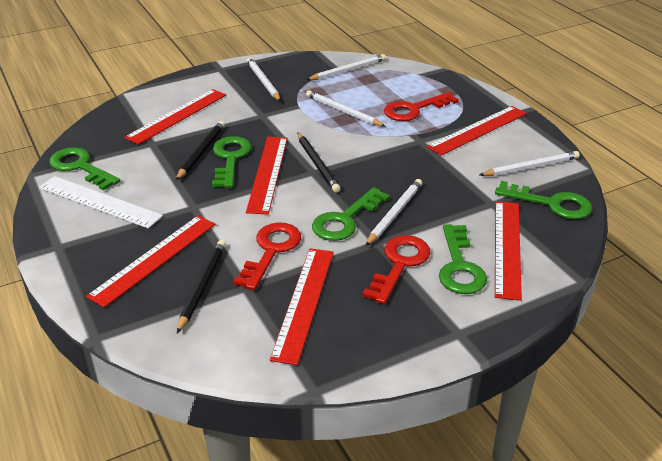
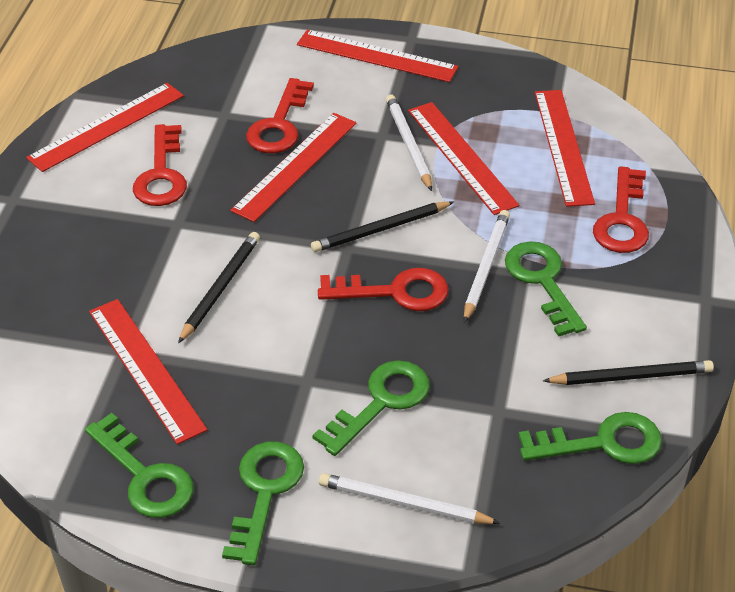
red key: 3 -> 4
white pencil: 5 -> 3
white ruler: 1 -> 0

